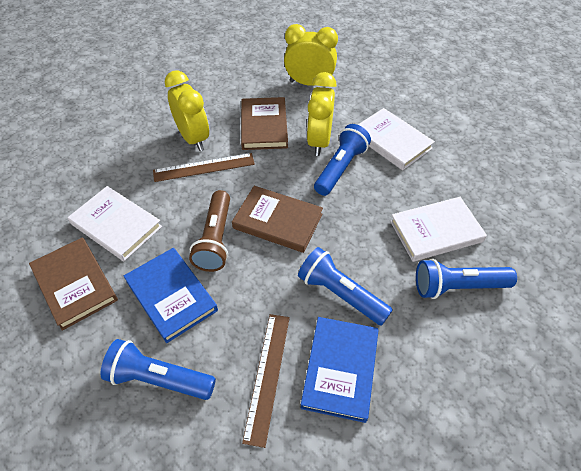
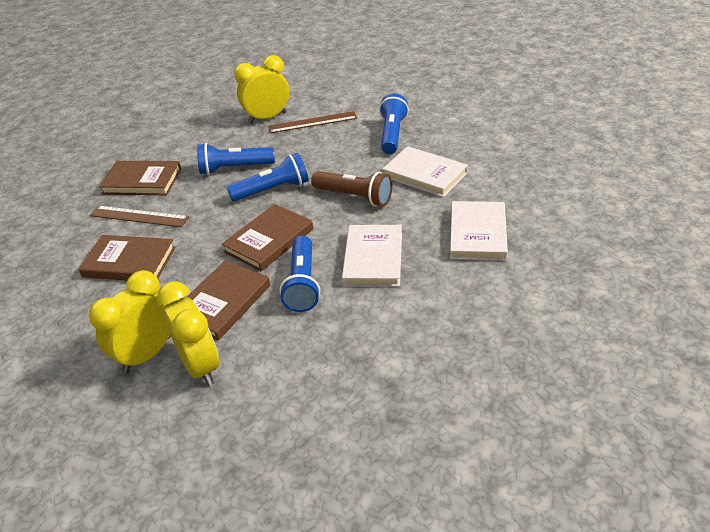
blue book: 2 -> 0
brown book: 3 -> 4

